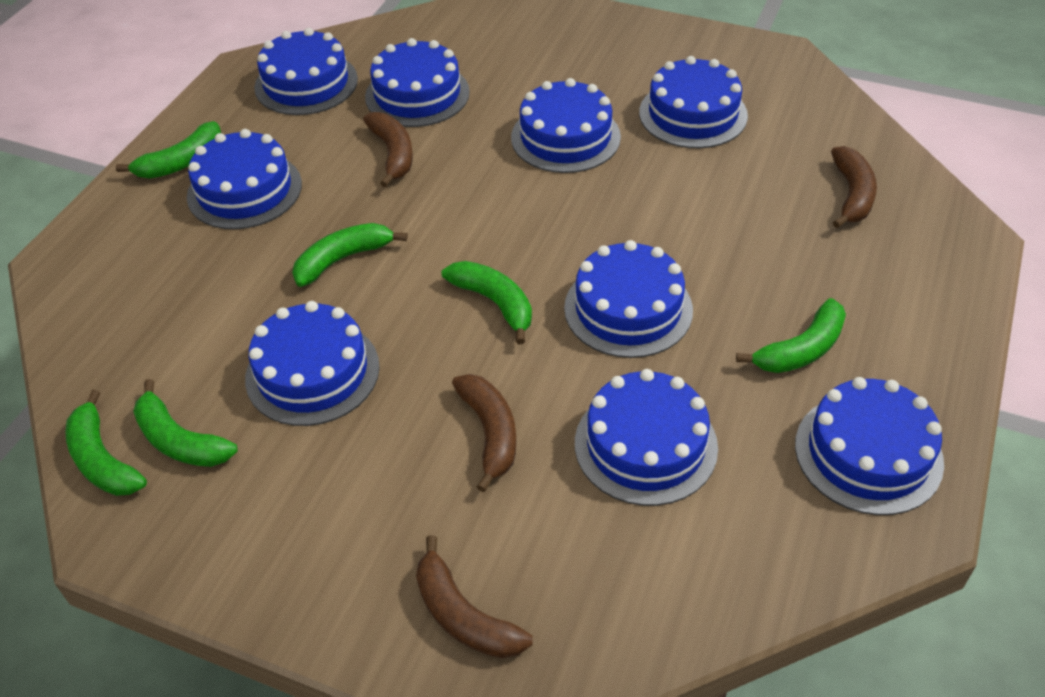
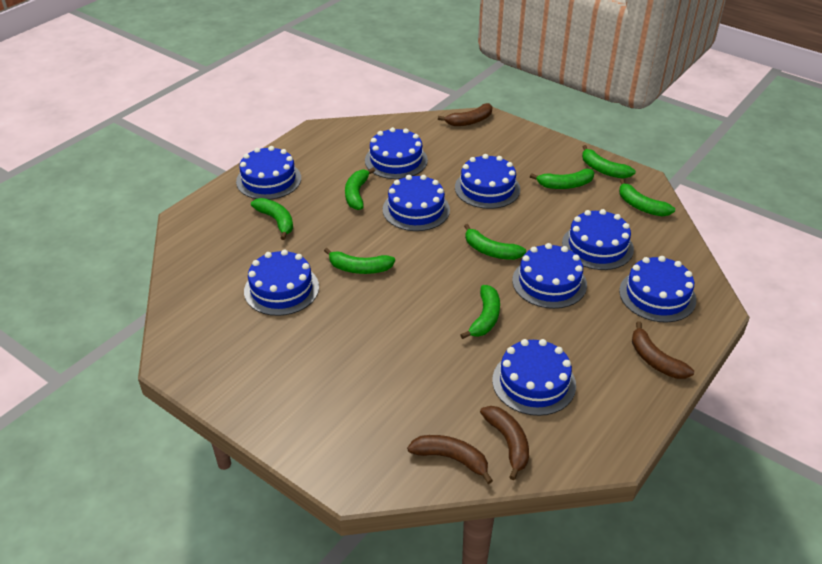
green banana: 6 -> 8

